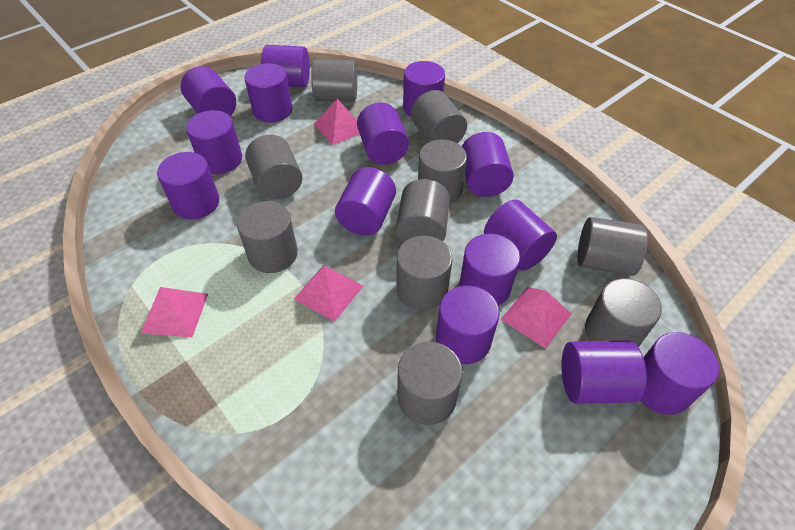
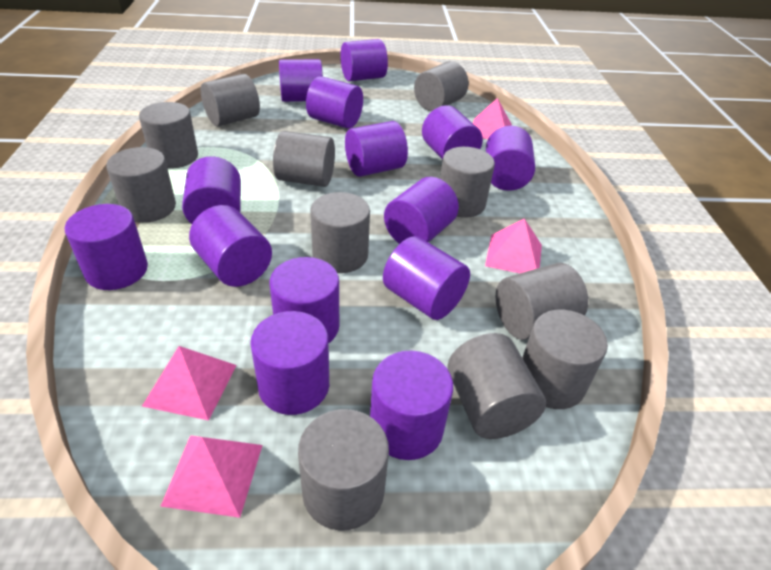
grey cylinder: 10 -> 11

